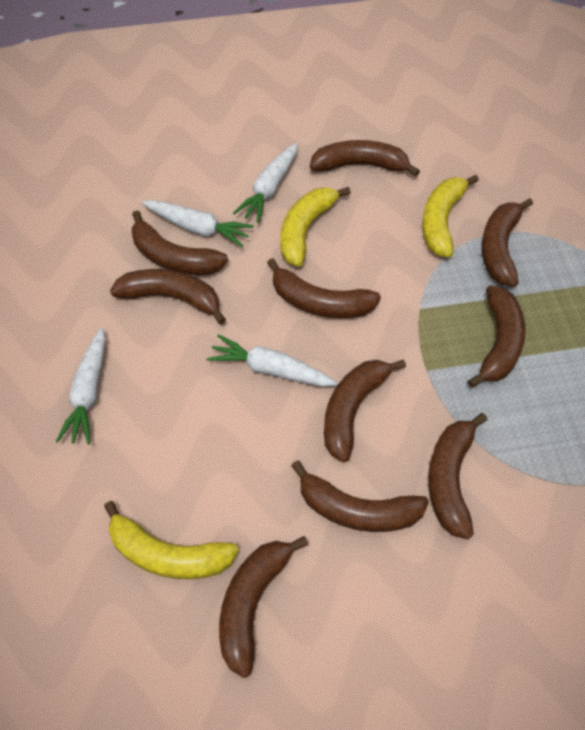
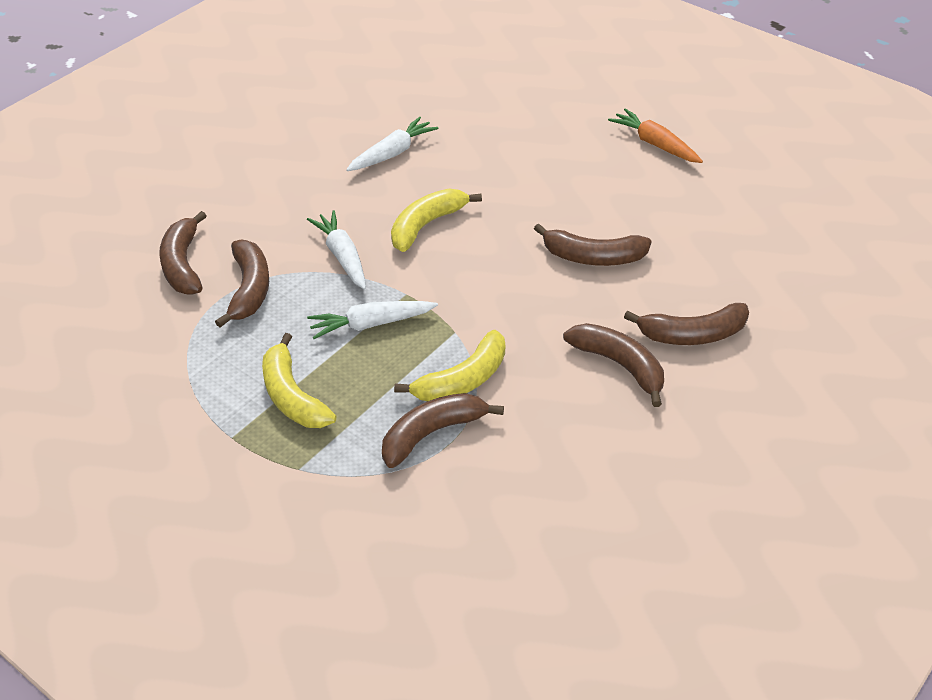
brown banana: 10 -> 6
orange carrot: 0 -> 1
white carrot: 4 -> 3

